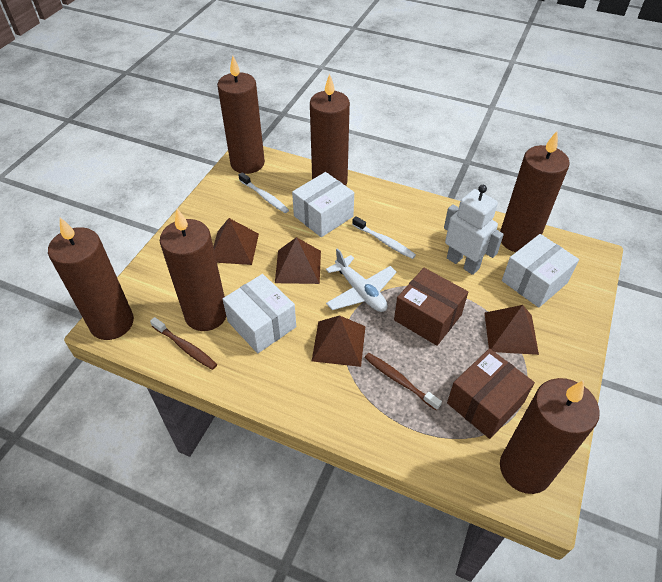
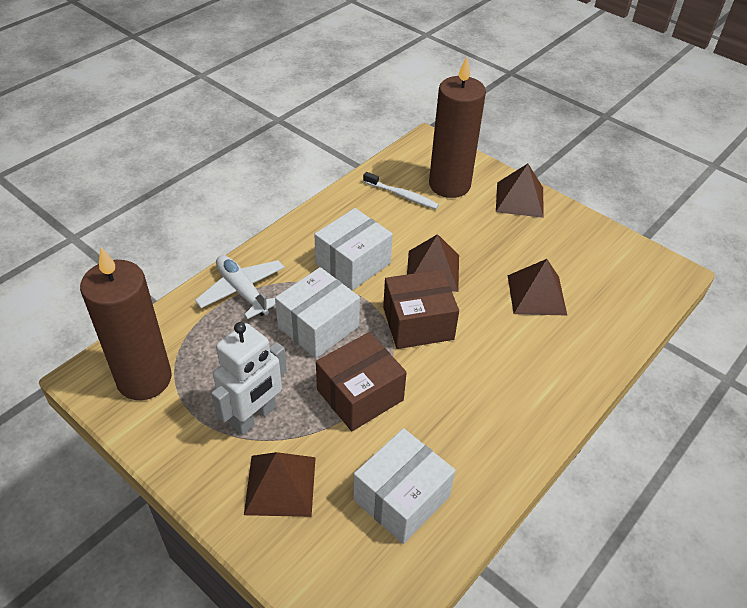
brown candle: 6 -> 2
brown toothbrush: 2 -> 0
white toothbrush: 2 -> 1

